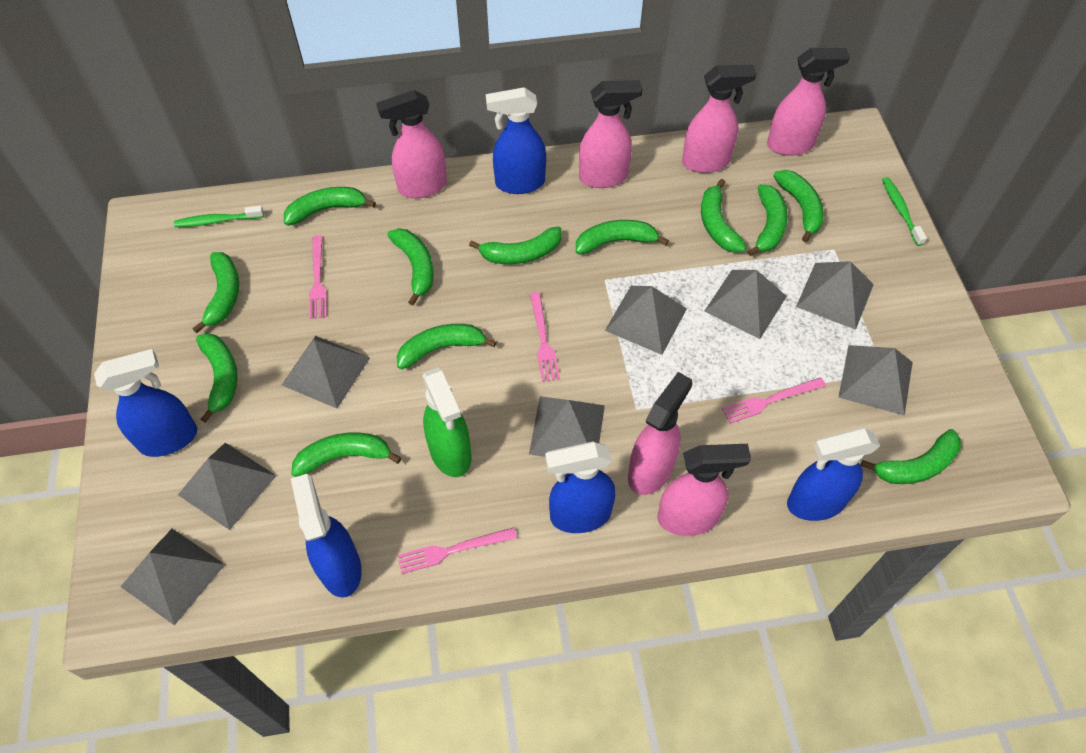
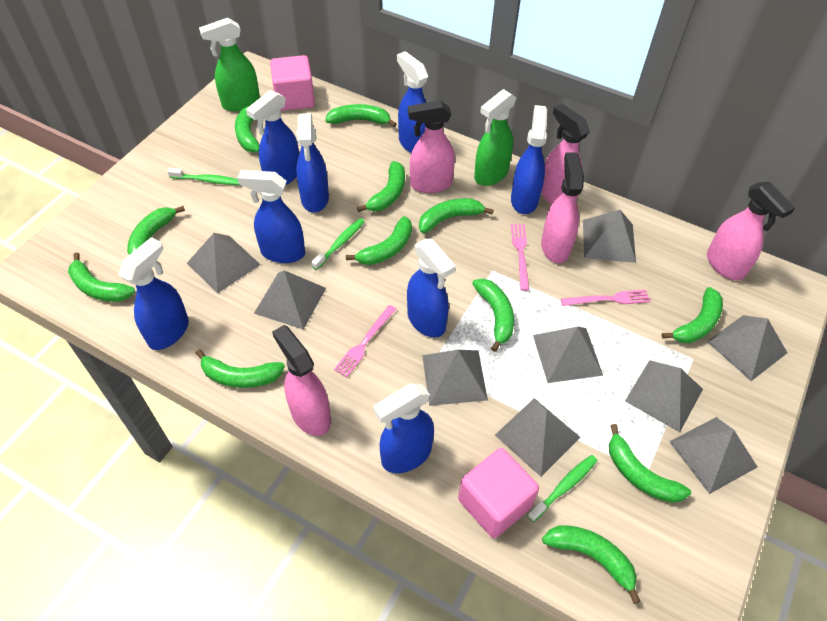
blue spray bottle: 5 -> 8
green spray bottle: 1 -> 2
green toothbrush: 2 -> 3
grey pyramid: 8 -> 9
pink cube: 0 -> 2
pink fork: 4 -> 3
pink spray bottle: 6 -> 5

